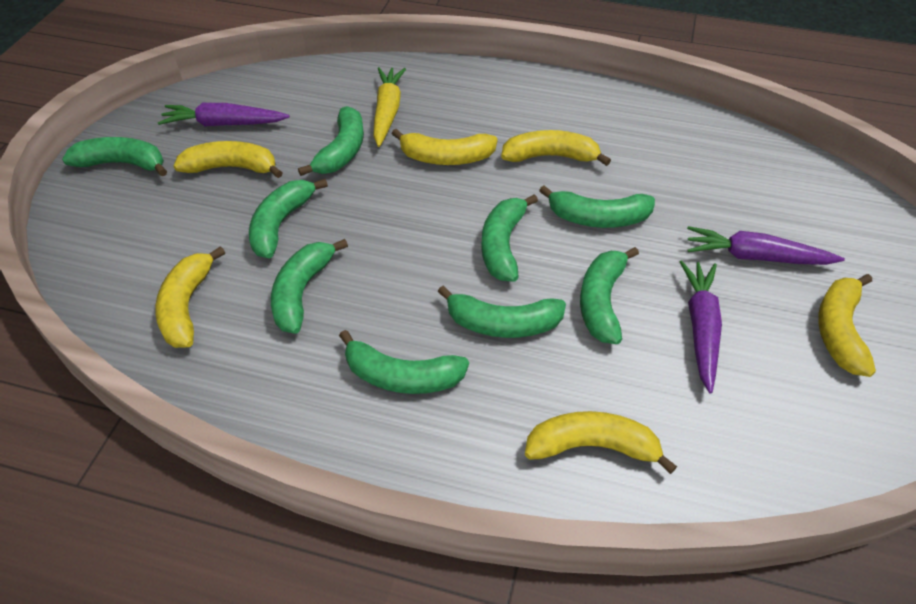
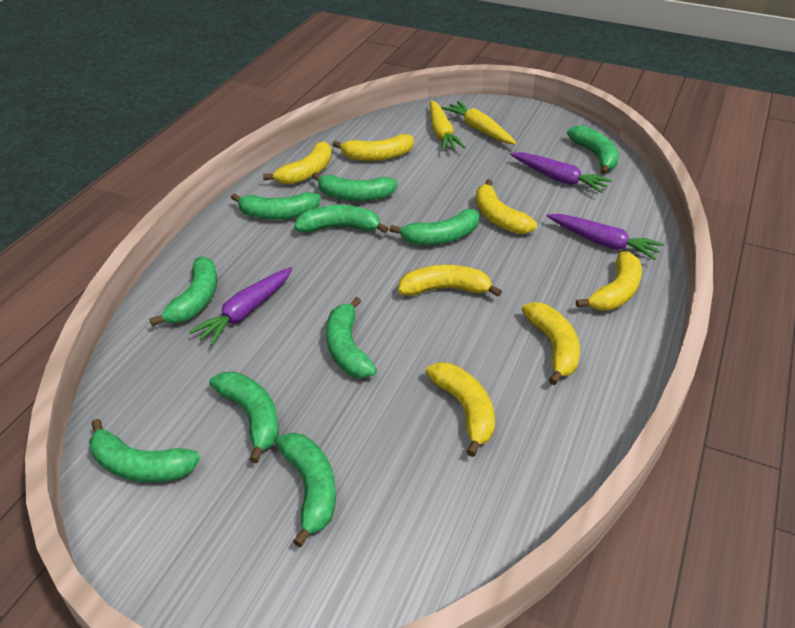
green banana: 9 -> 10
yellow banana: 6 -> 7
yellow carrot: 1 -> 2

